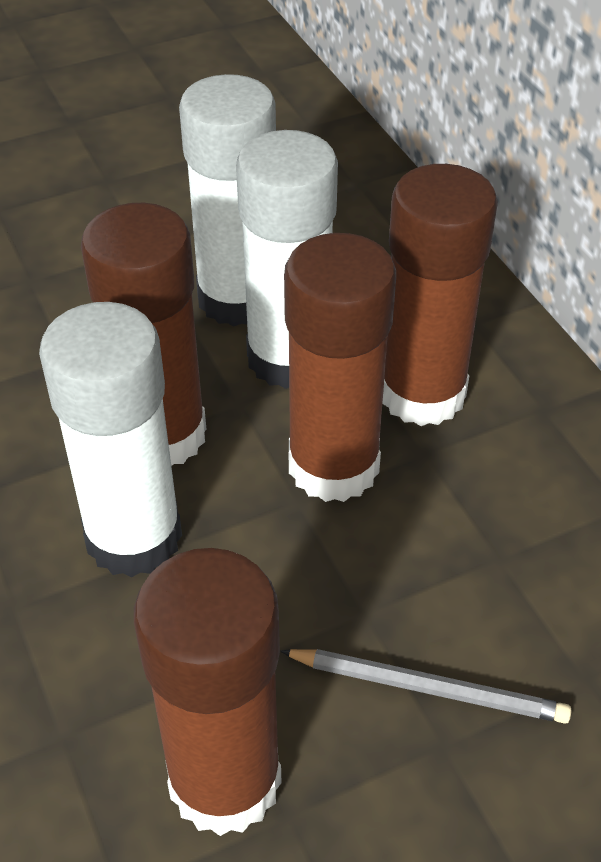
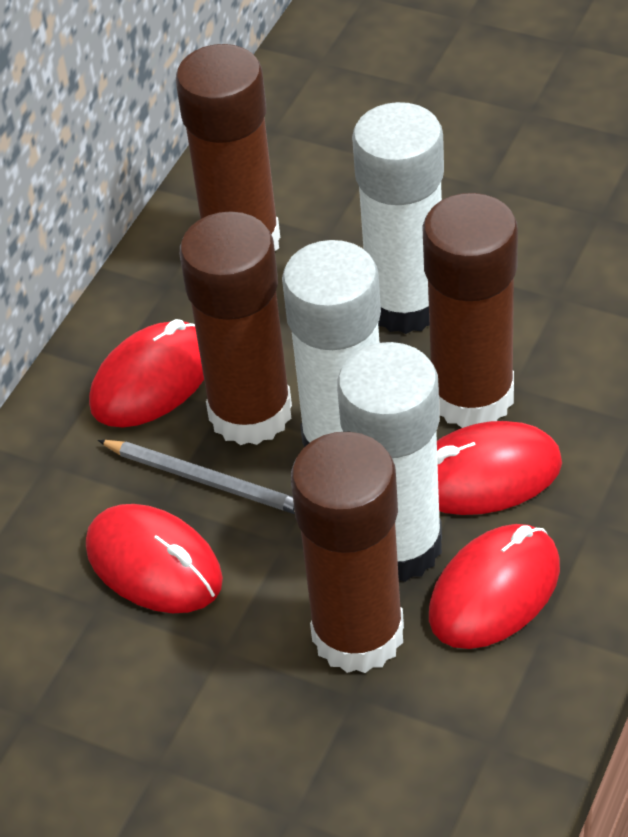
red mouse: 0 -> 4

